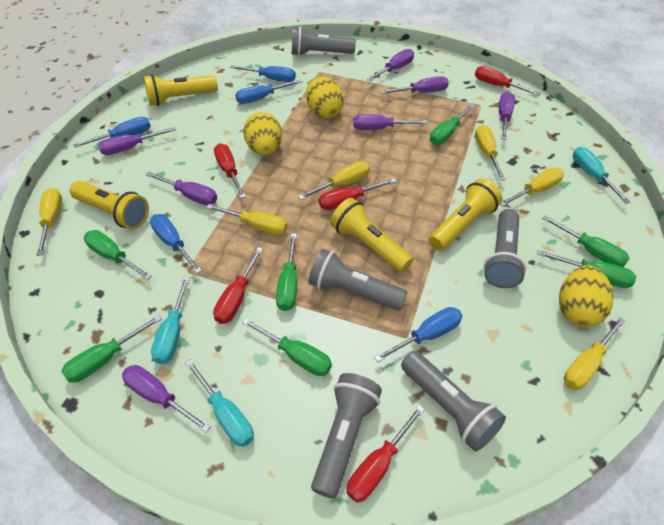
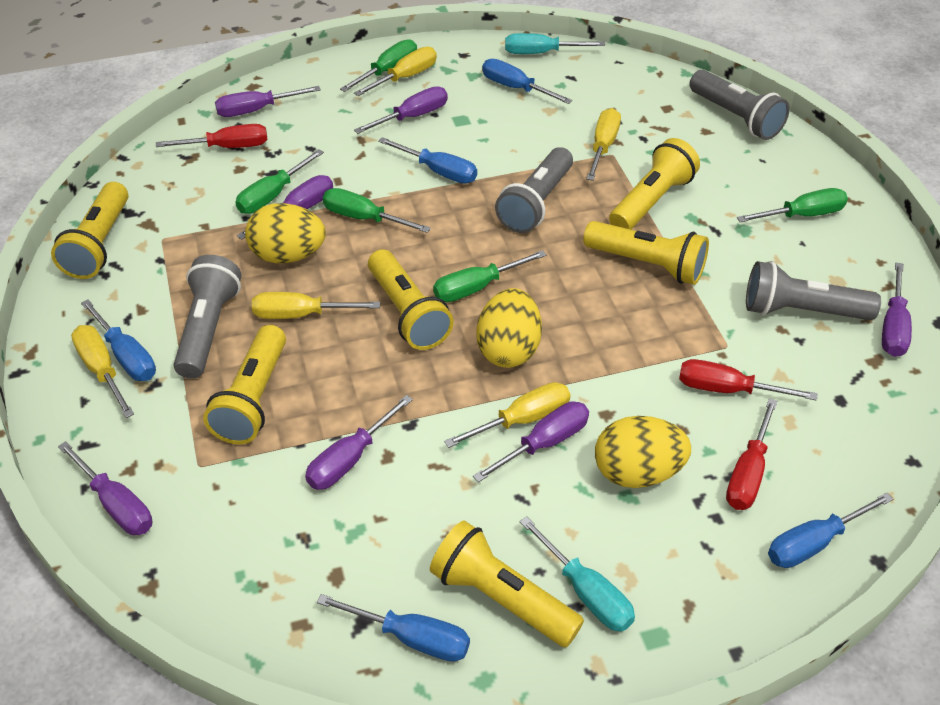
green screwdriver: 7 -> 5
grey flashlight: 5 -> 4
red screwdriver: 5 -> 3
turquoise screwdriver: 3 -> 2
yellow flashlight: 4 -> 6
yellow screwdriver: 6 -> 5

